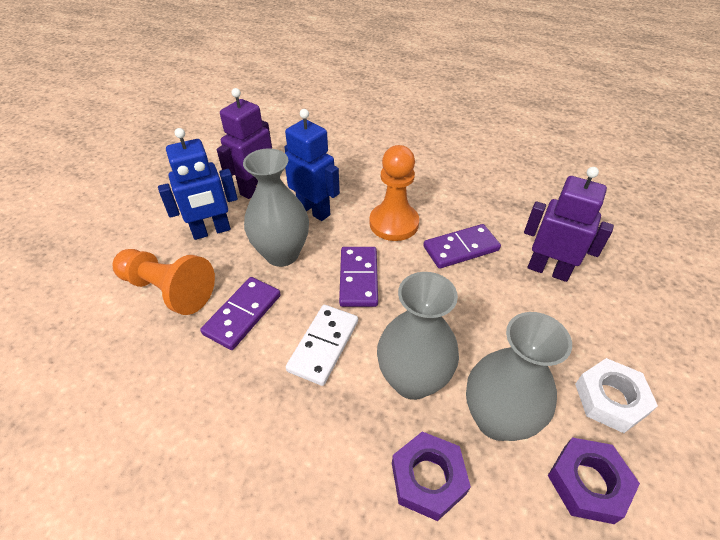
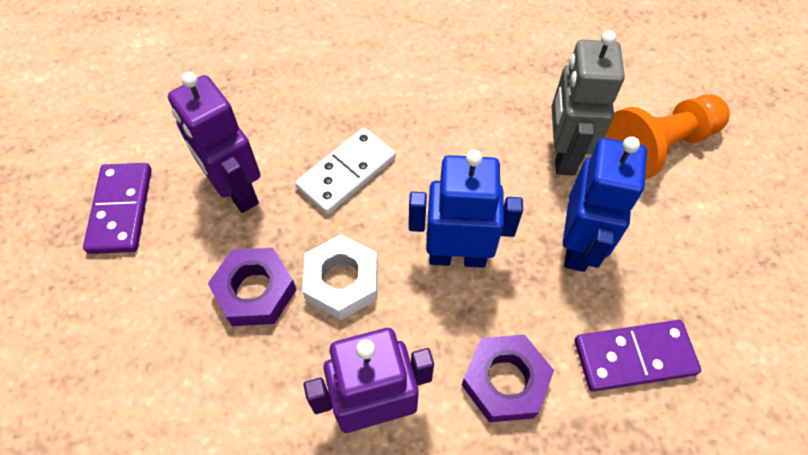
grey robot: 0 -> 1
grey vase: 3 -> 0
orange pawn: 2 -> 1
purple domino: 3 -> 2

